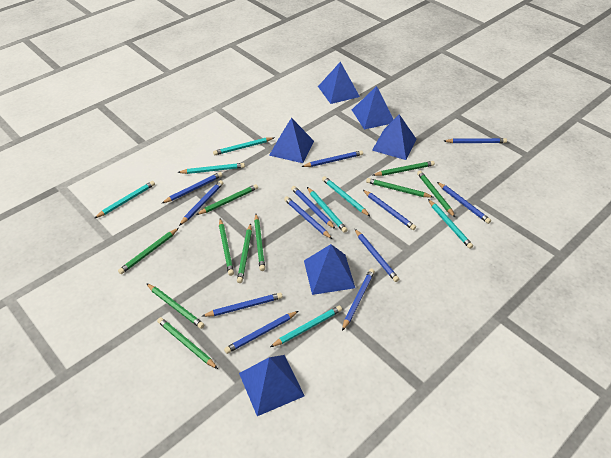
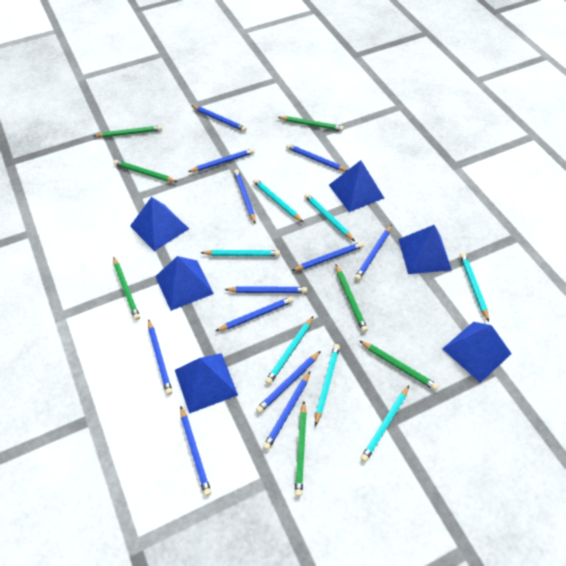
green pencil: 10 -> 7

